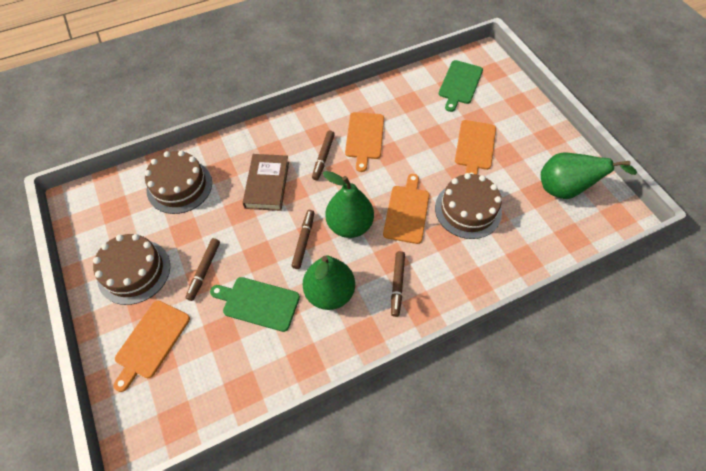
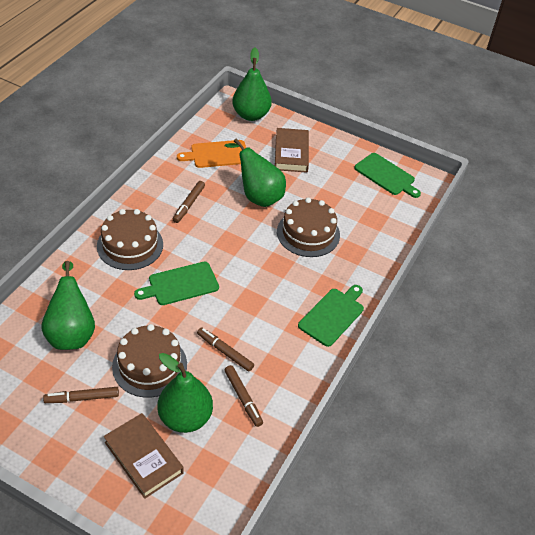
brown book: 1 -> 2
green cutting board: 2 -> 3
green pear: 3 -> 4
orange cutting board: 4 -> 1

